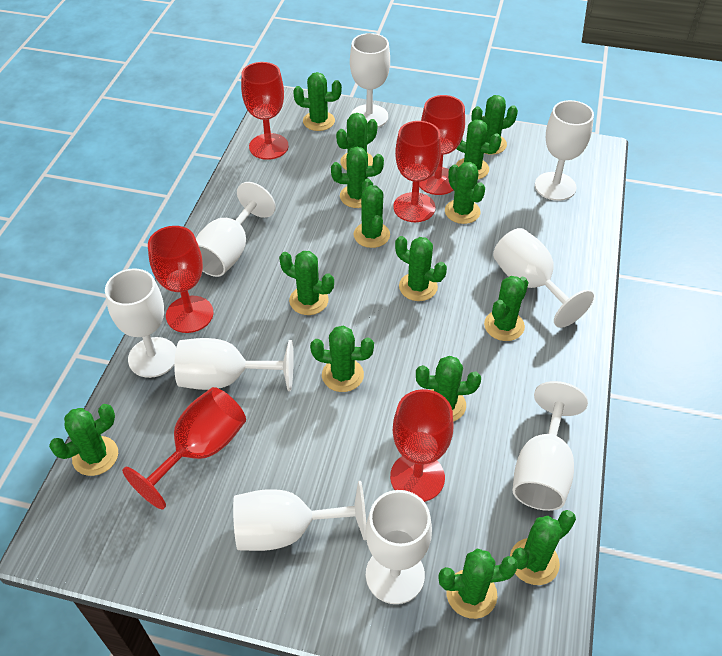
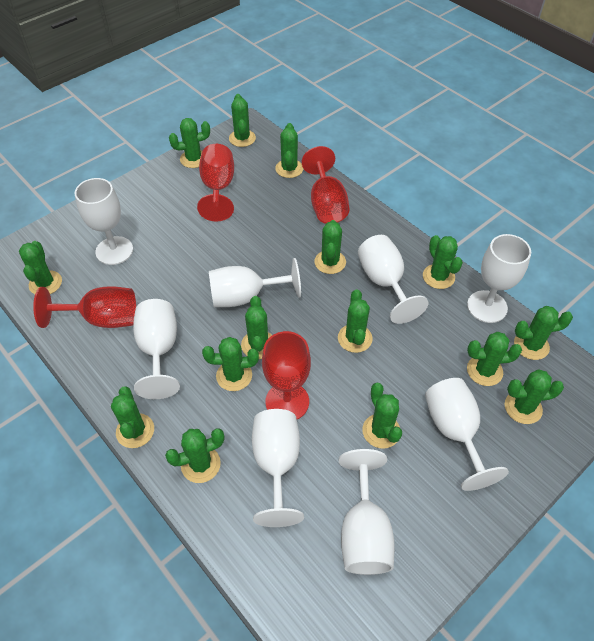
red goblet: 6 -> 4
white goblet: 9 -> 8

